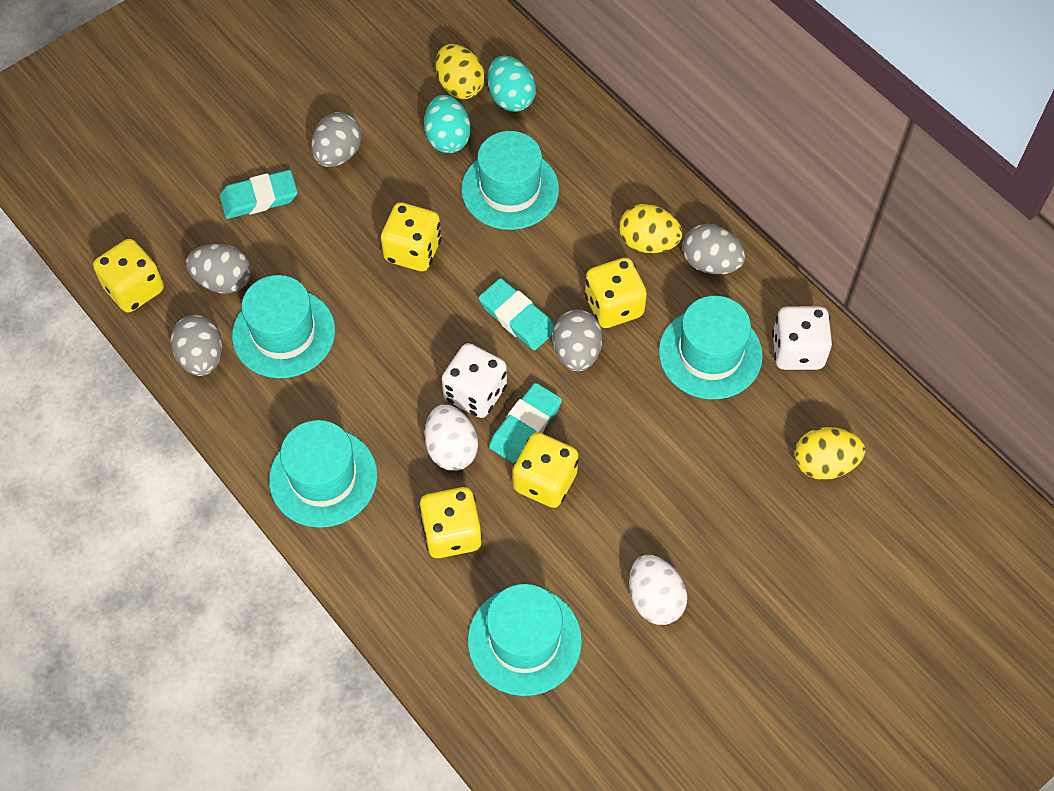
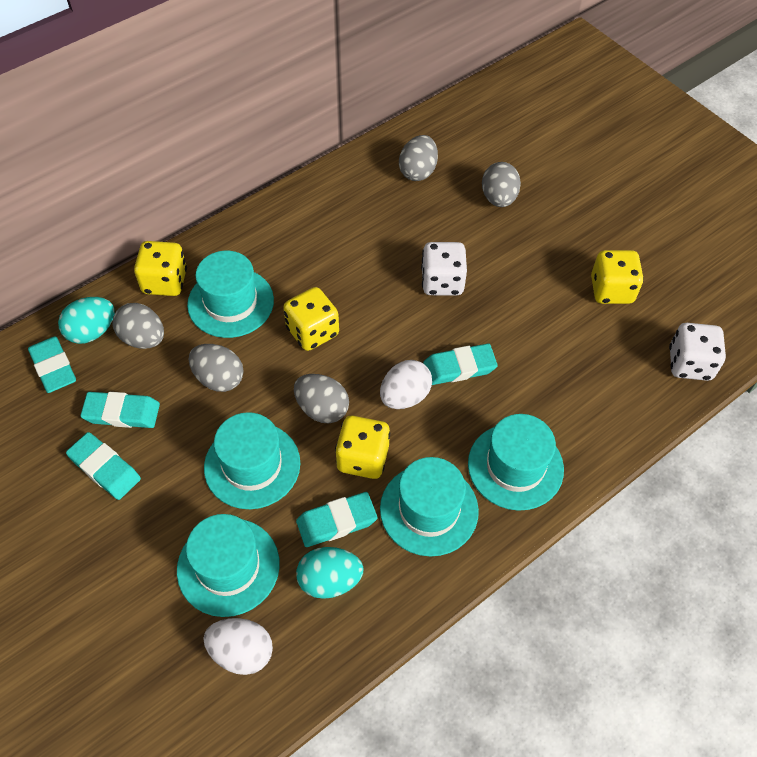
turquoise eraser: 3 -> 5
yellow dice: 5 -> 4
yellow egg: 3 -> 0

